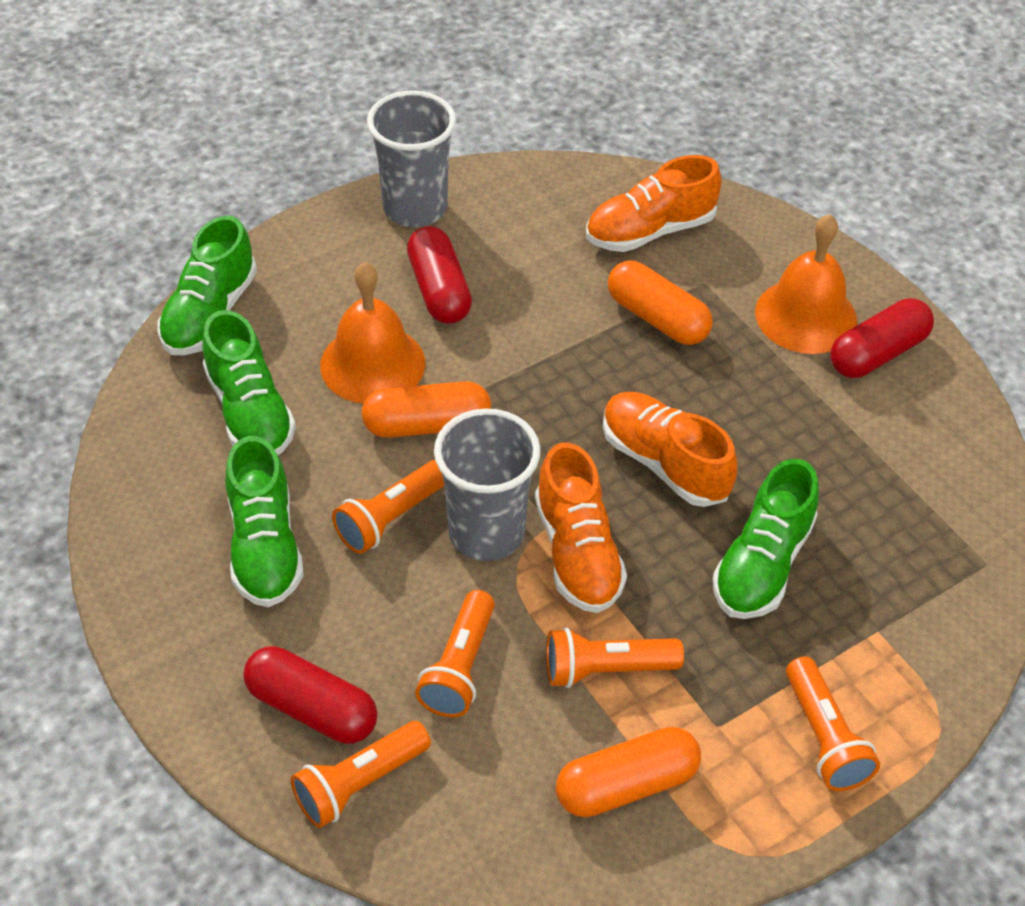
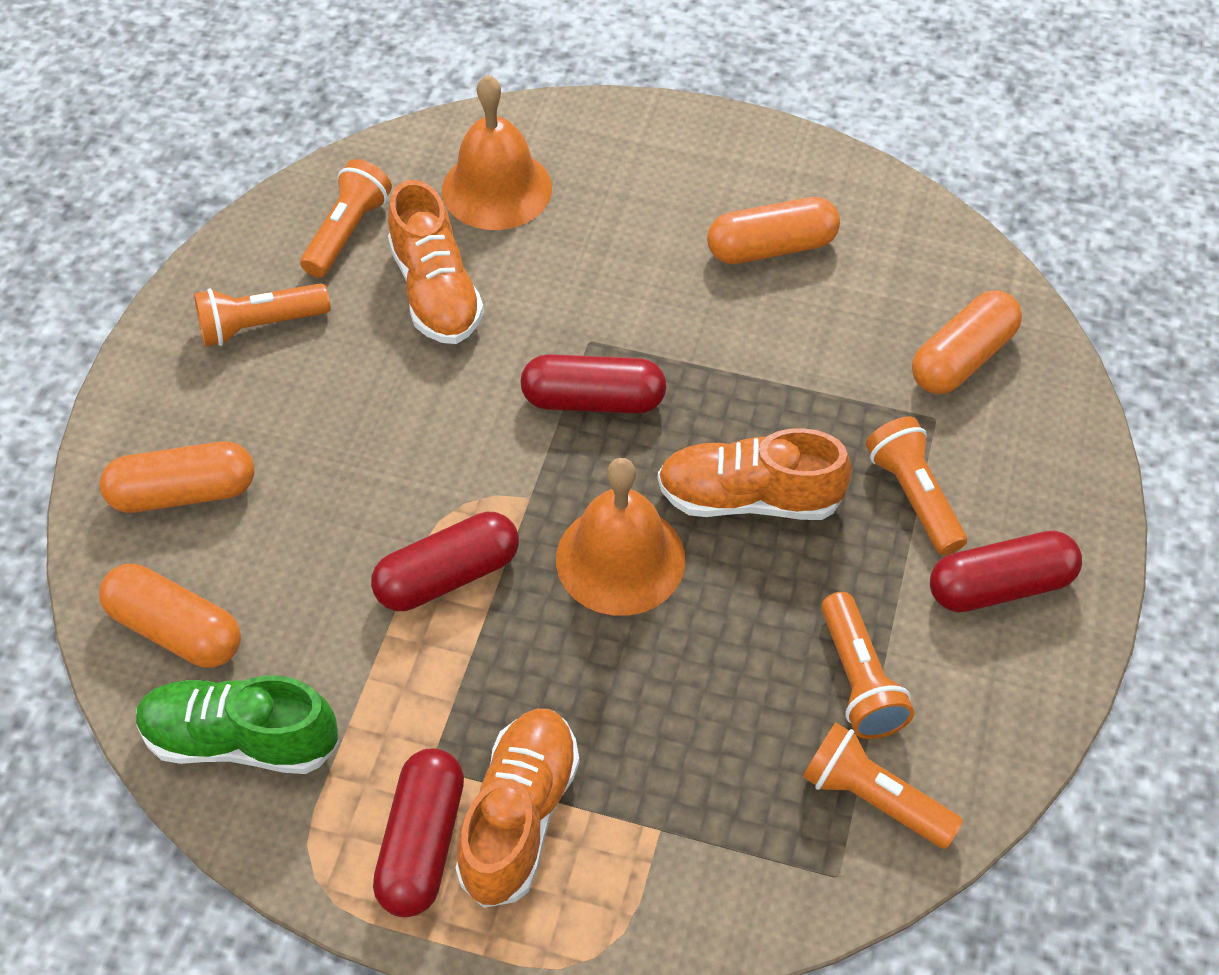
green shoe: 4 -> 1
grey cup: 2 -> 0
orange capsule: 3 -> 4
red capsule: 3 -> 4

